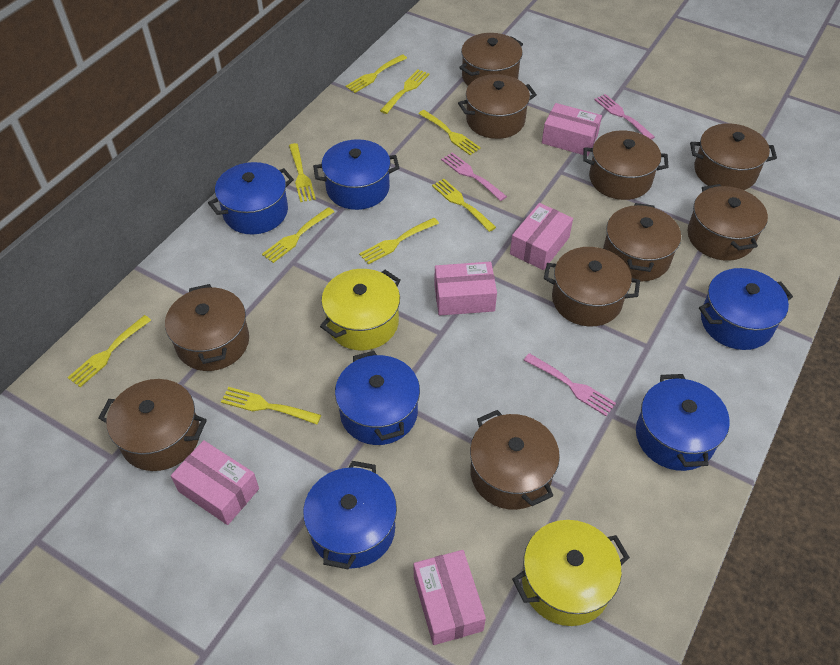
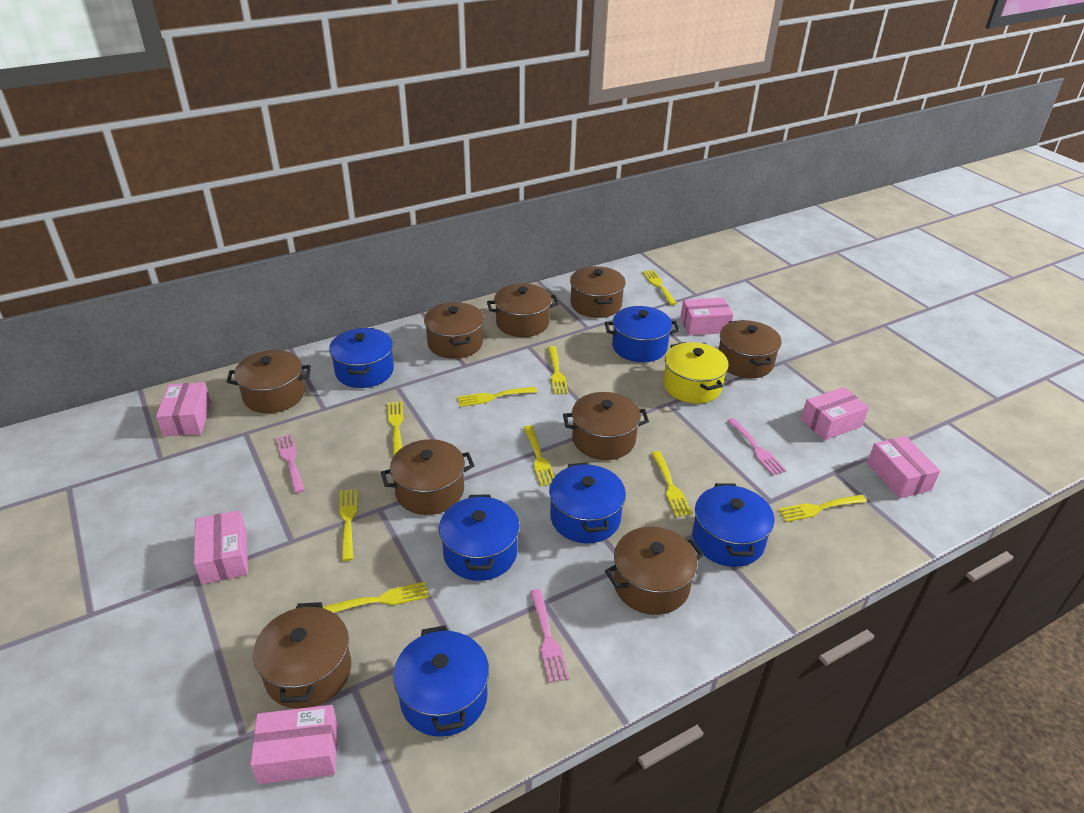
brown pot: 10 -> 9
pink box: 5 -> 6
yellow pot: 2 -> 1

